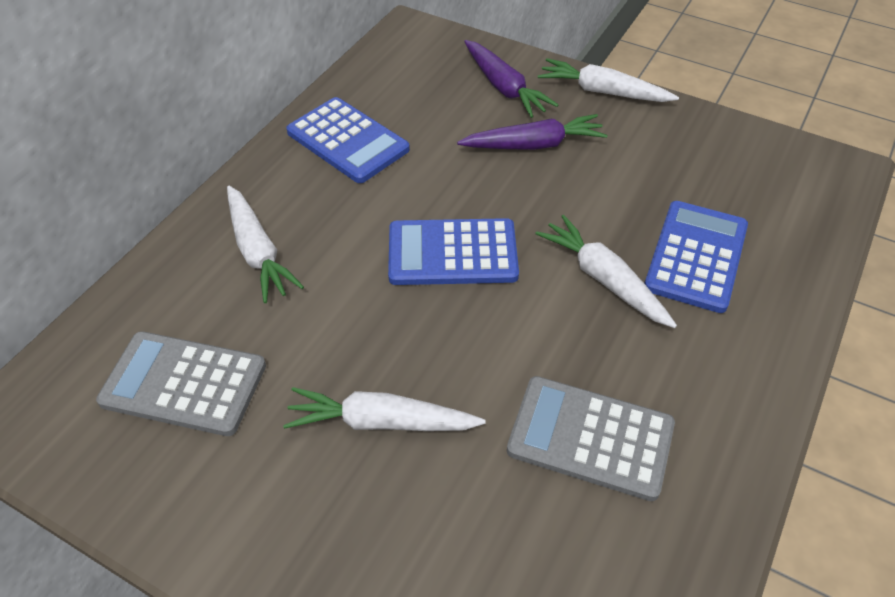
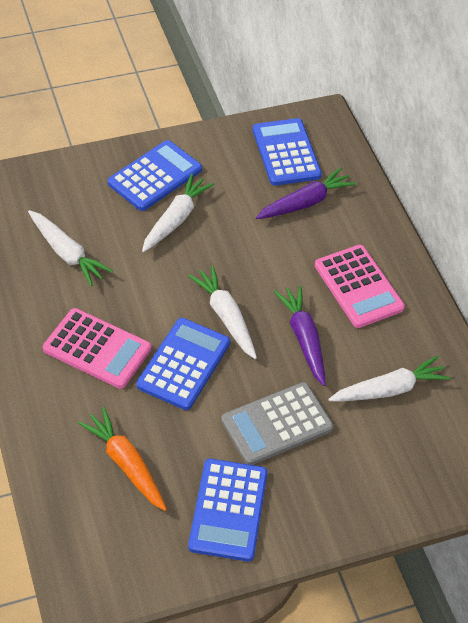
blue calculator: 3 -> 4
grey calculator: 2 -> 1
orange carrot: 0 -> 1
pink calculator: 0 -> 2

